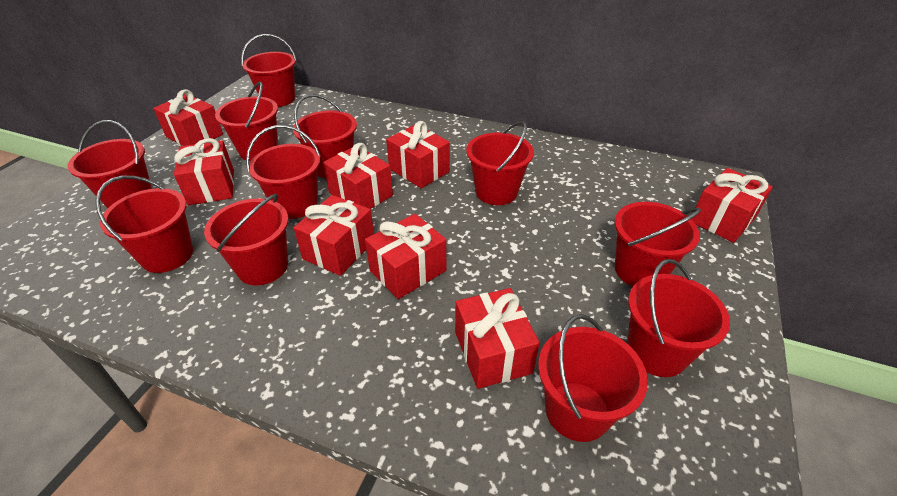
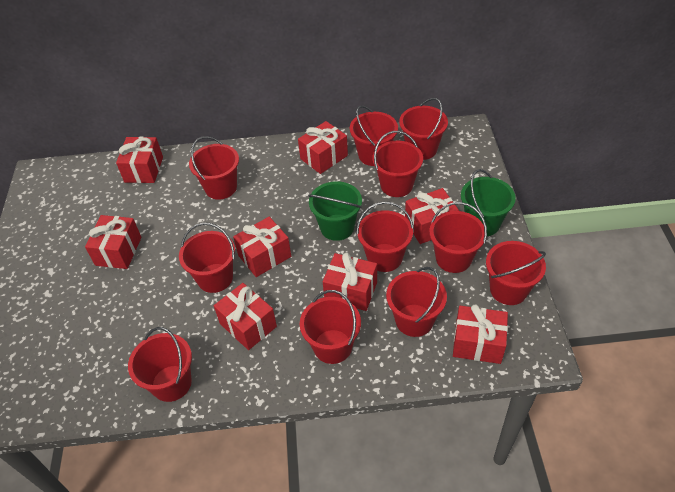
green bucket: 0 -> 2

